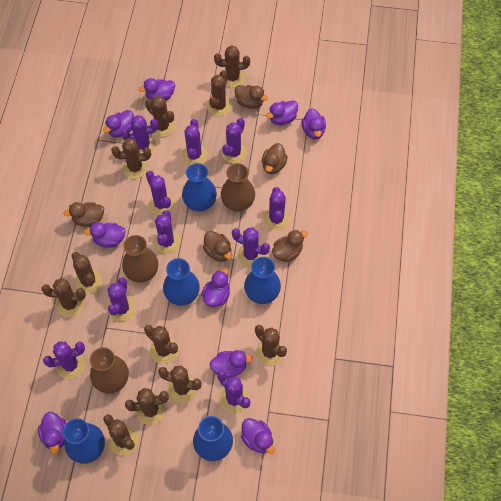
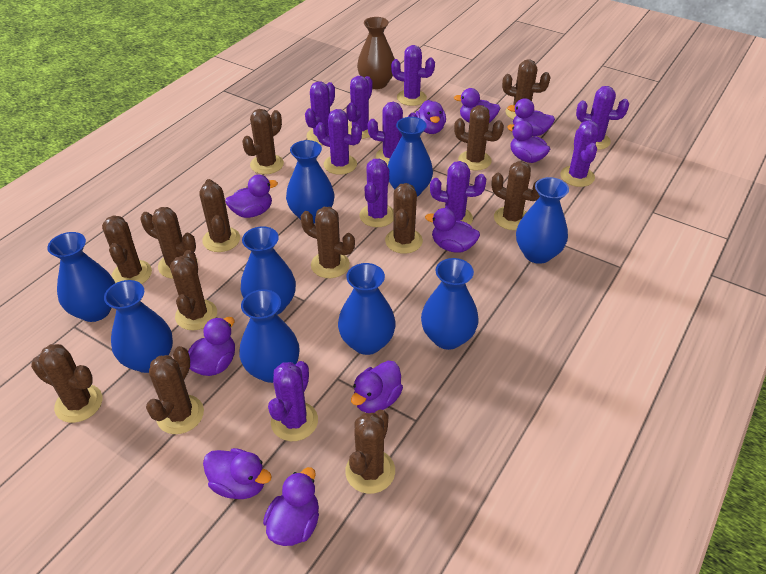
blue vase: 5 -> 9
brown cactus: 11 -> 13
brown duck: 5 -> 0
brown vase: 3 -> 1
purple duck: 9 -> 10

